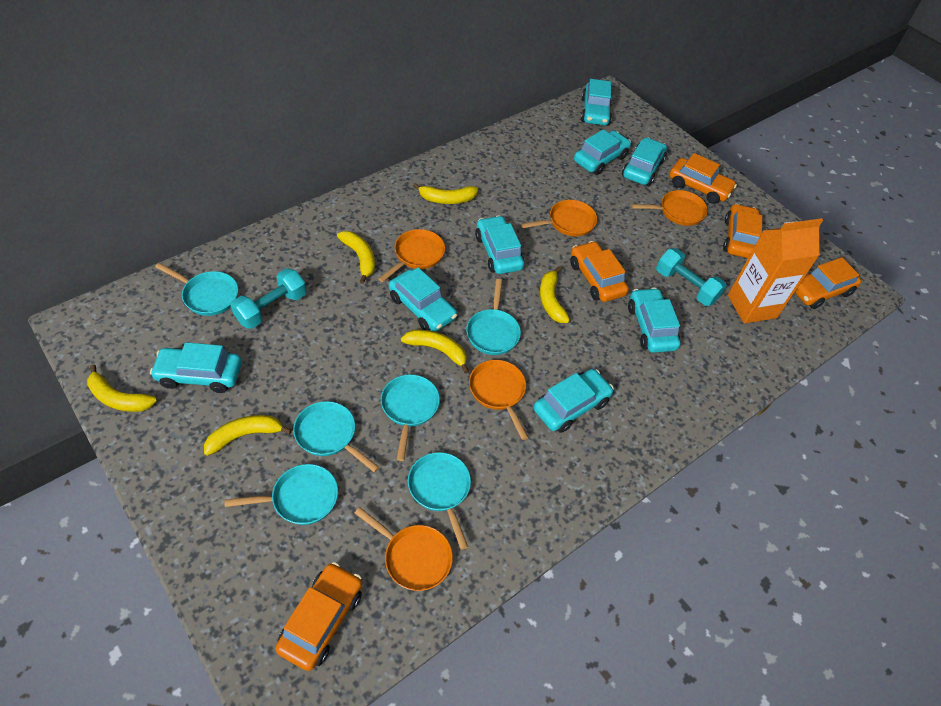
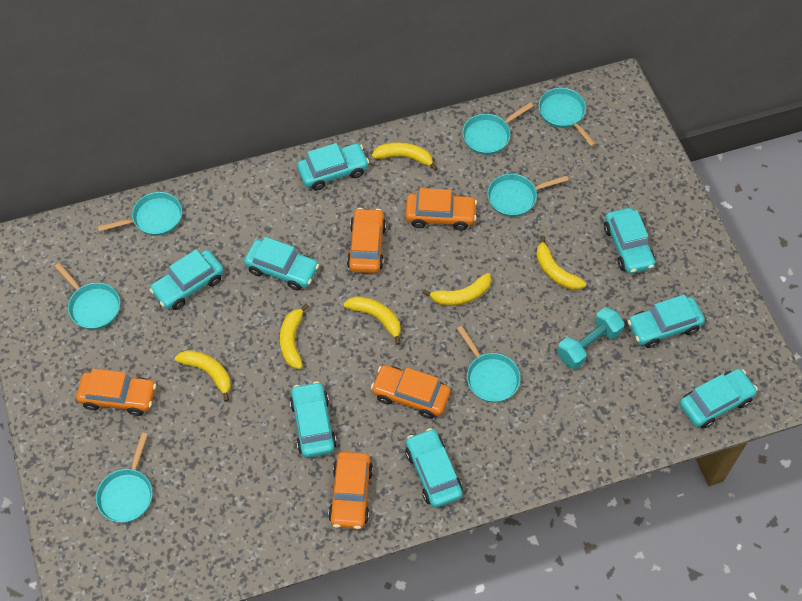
orange carton: 1 -> 0
orange pan: 5 -> 0
turquoise dumbbell: 2 -> 1
turquoise pan: 6 -> 7

